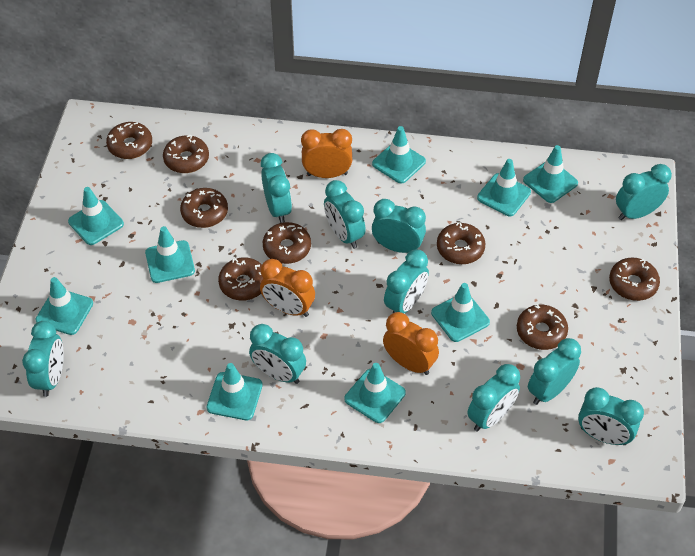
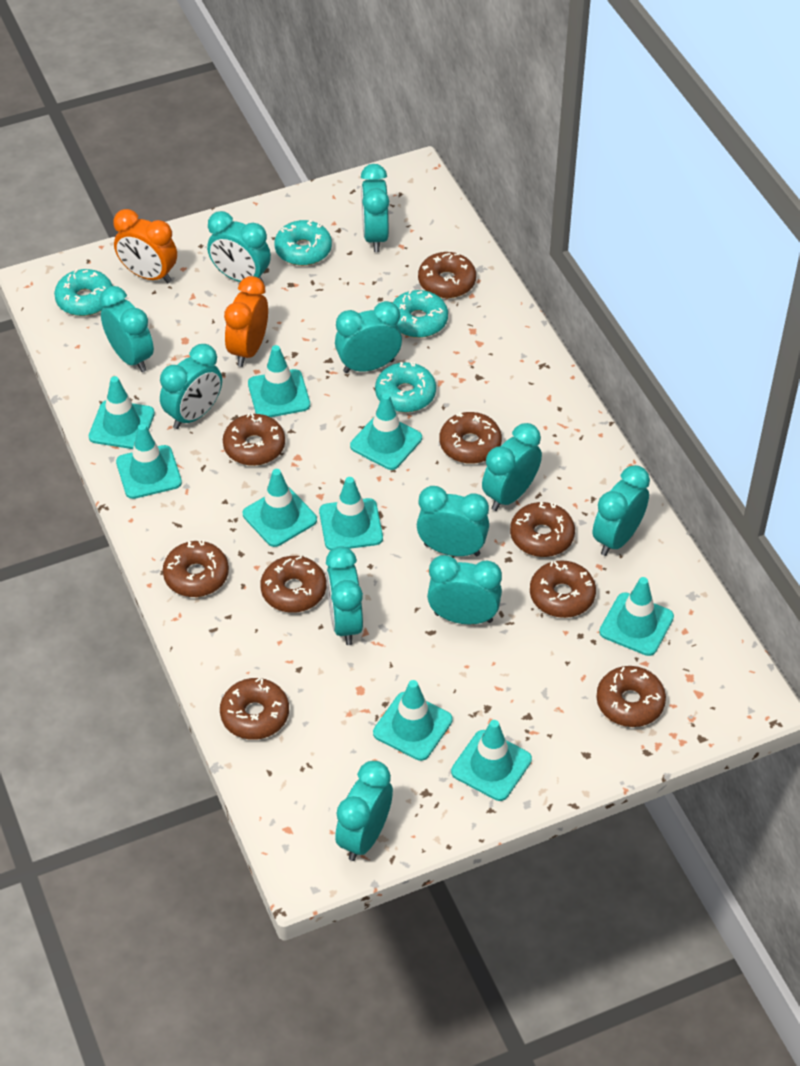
brown donut: 8 -> 9
orange clock: 3 -> 2
turquoise clock: 10 -> 11
turquoise donut: 0 -> 4

